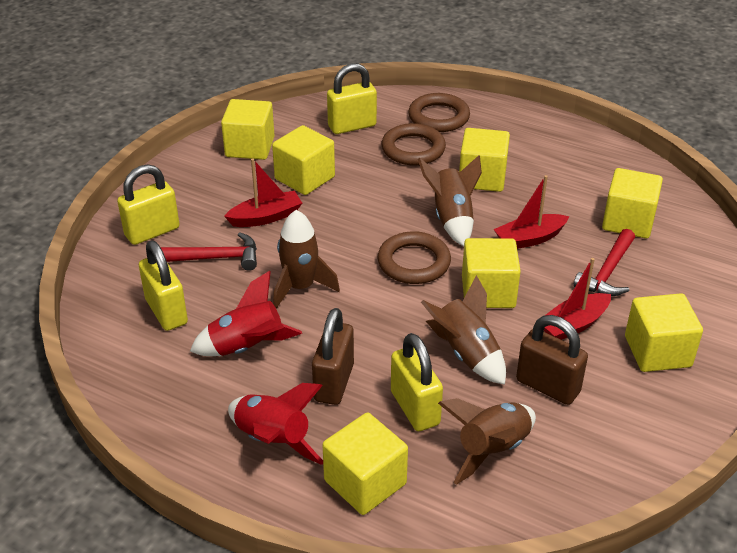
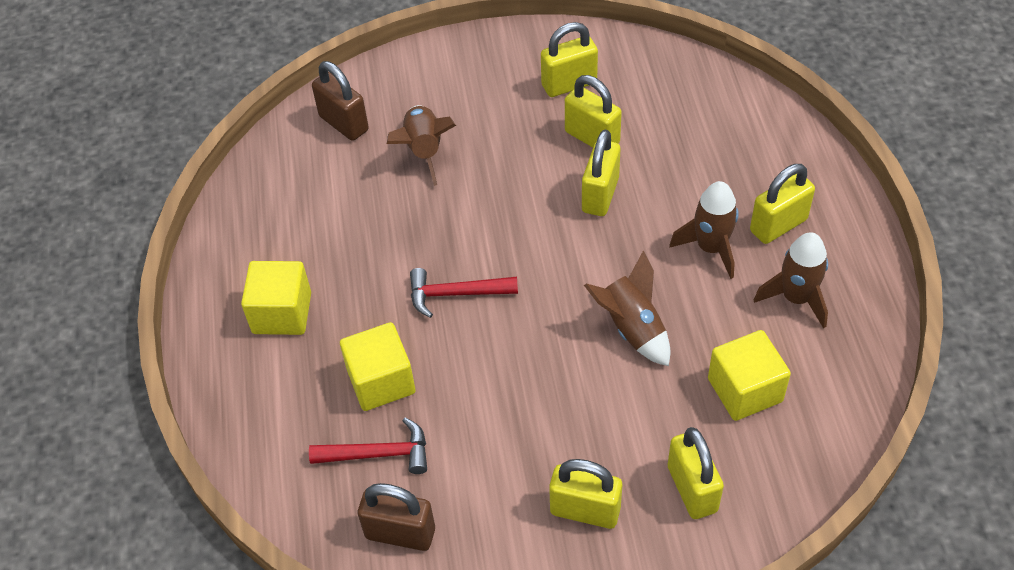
brown ring: 3 -> 0
red boat: 3 -> 0
red rocket: 2 -> 0
yellow cube: 7 -> 3
yellow padlock: 4 -> 6

